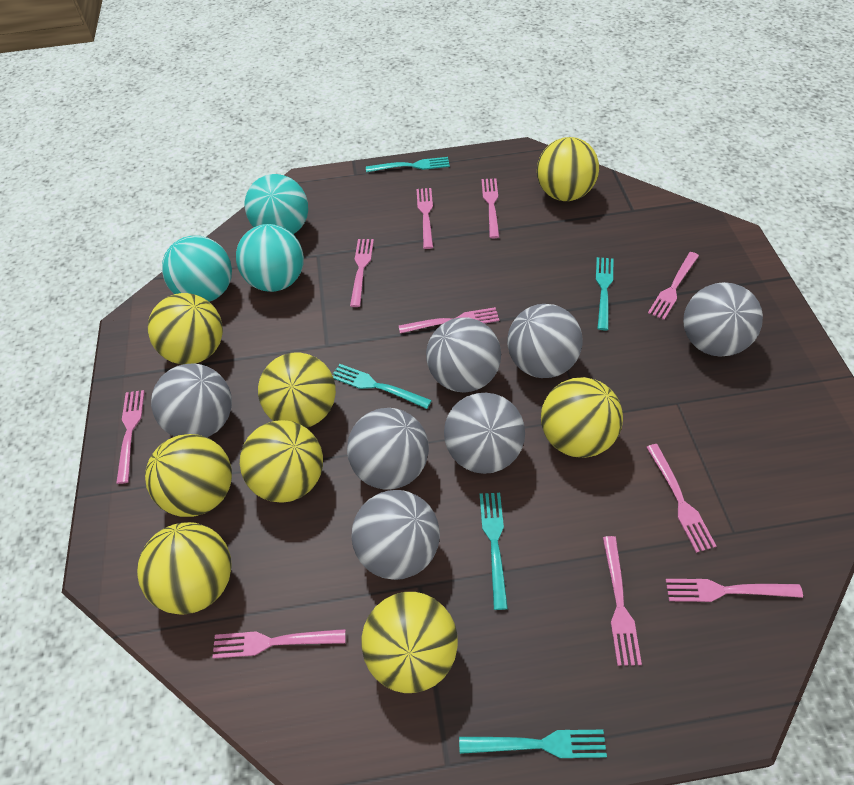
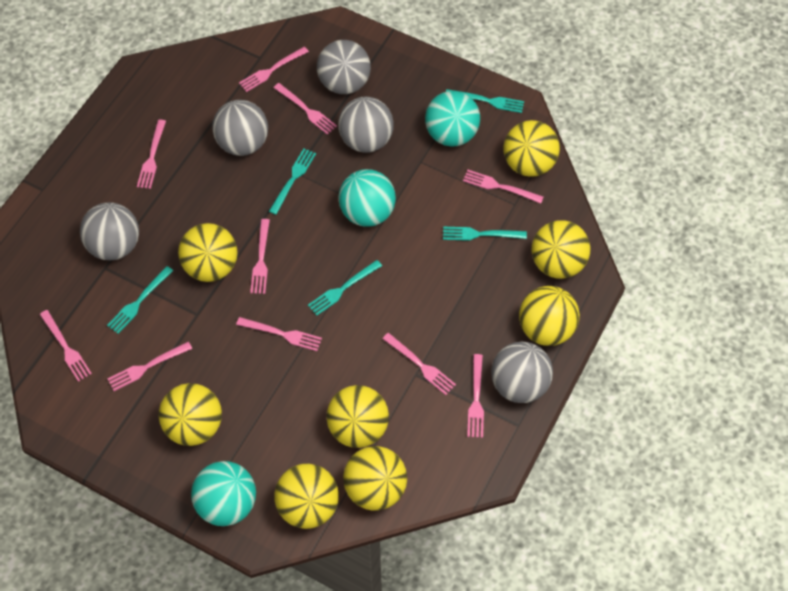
grey ball: 7 -> 5

